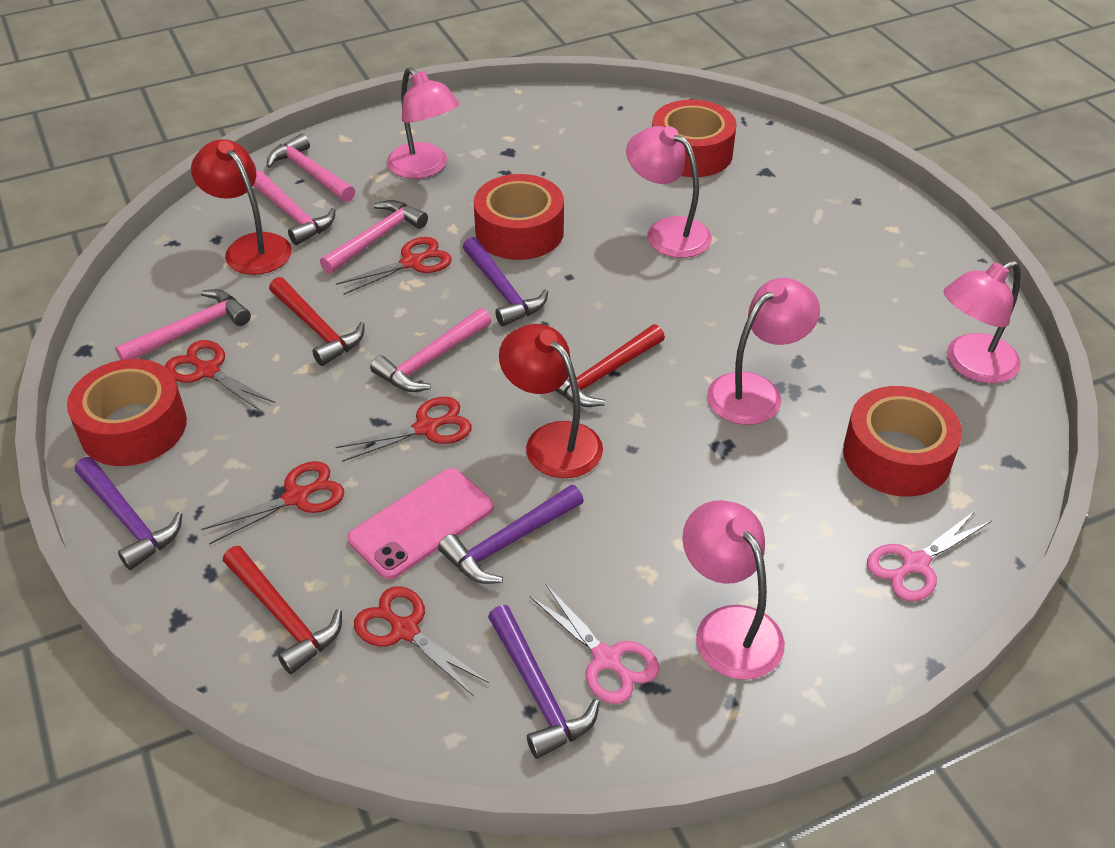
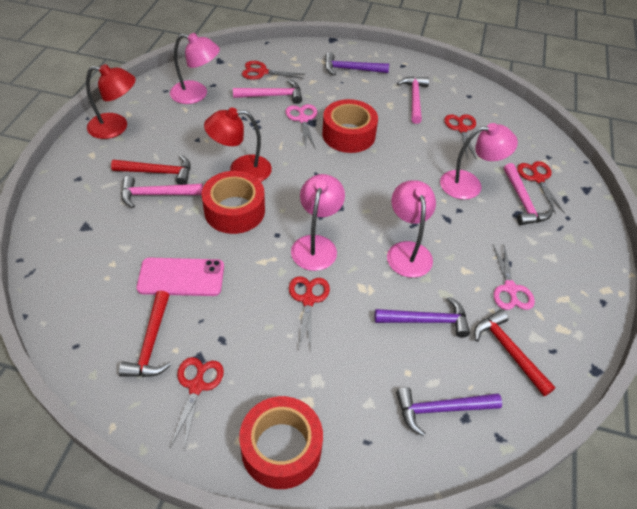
pink hammer: 5 -> 4
pink lamp: 5 -> 4
purple hammer: 4 -> 3
red tape: 4 -> 3

